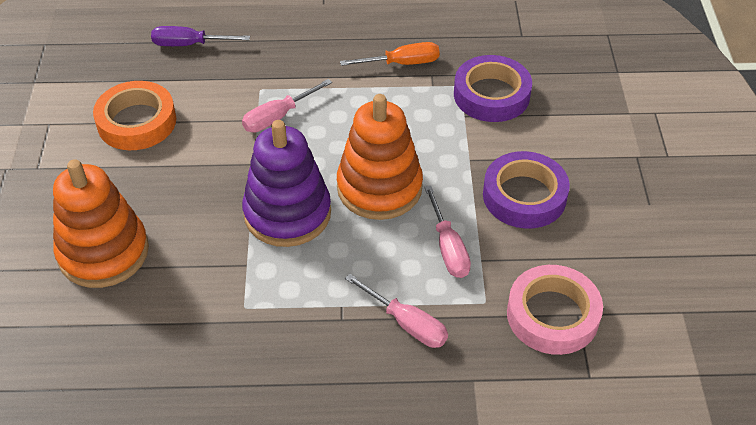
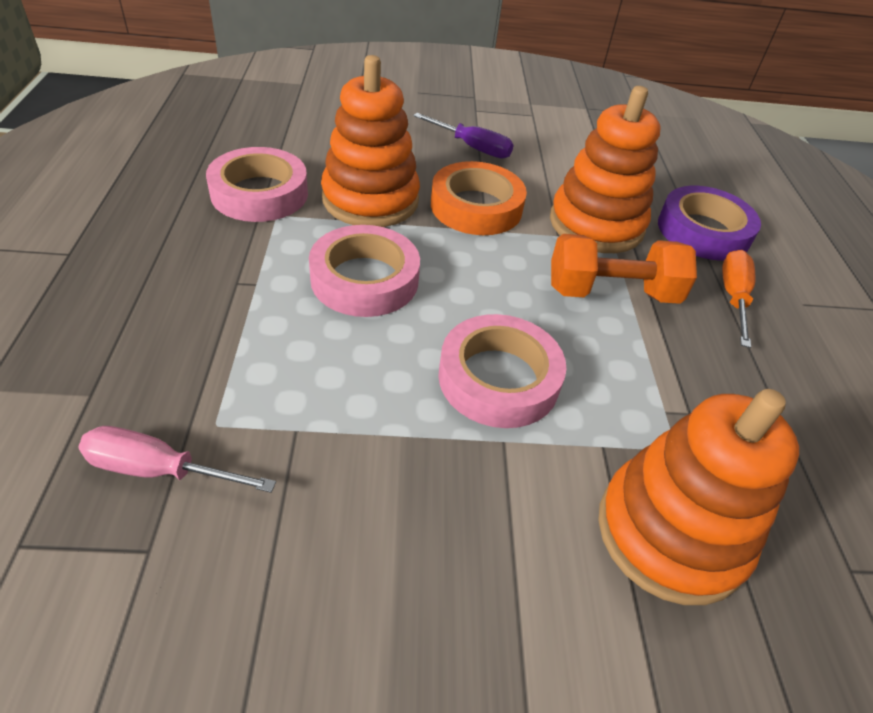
orange dumbbell: 0 -> 1
orange stacking toy: 2 -> 3
pink screwdriver: 3 -> 1
pink tape: 1 -> 3
purple stacking toy: 1 -> 0
purple tape: 2 -> 1

